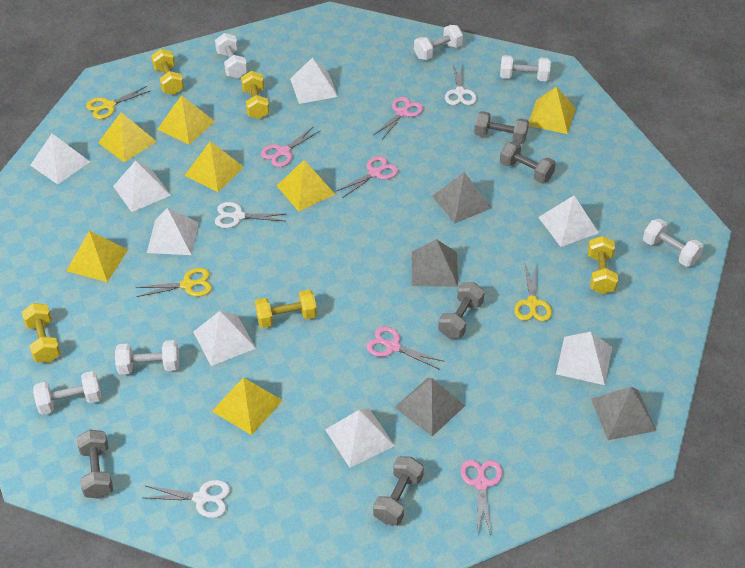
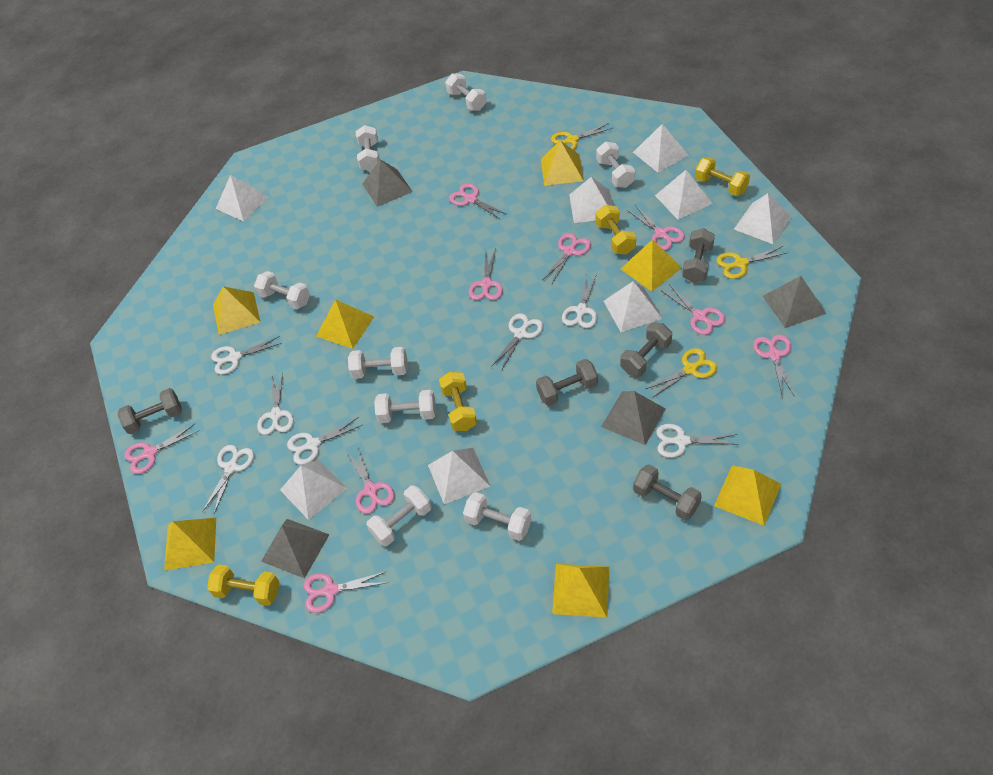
pink scissors: 5 -> 9
white dumbbell: 6 -> 8
white scissors: 3 -> 7
yellow dumbbell: 5 -> 4

